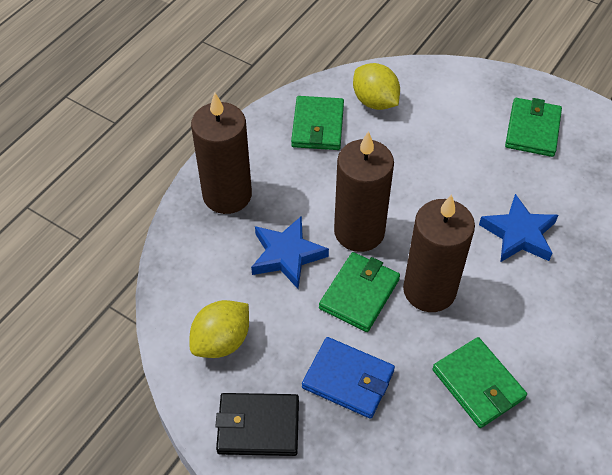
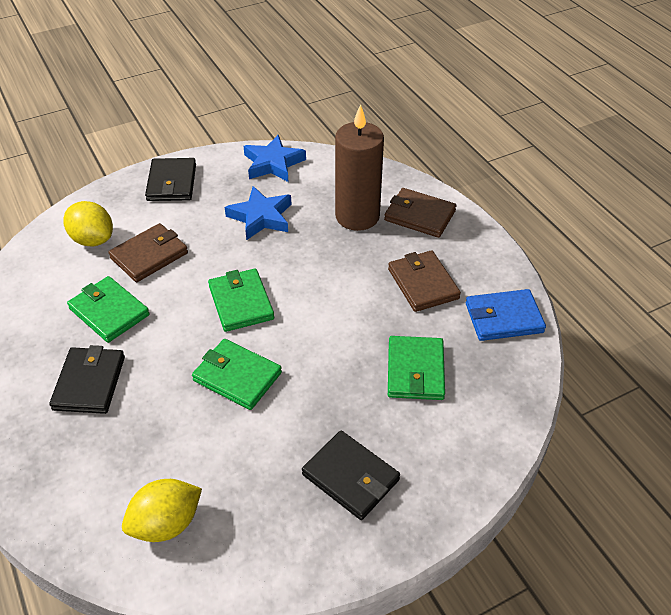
black wallet: 1 -> 3
brown candle: 3 -> 1
brown wallet: 0 -> 3

